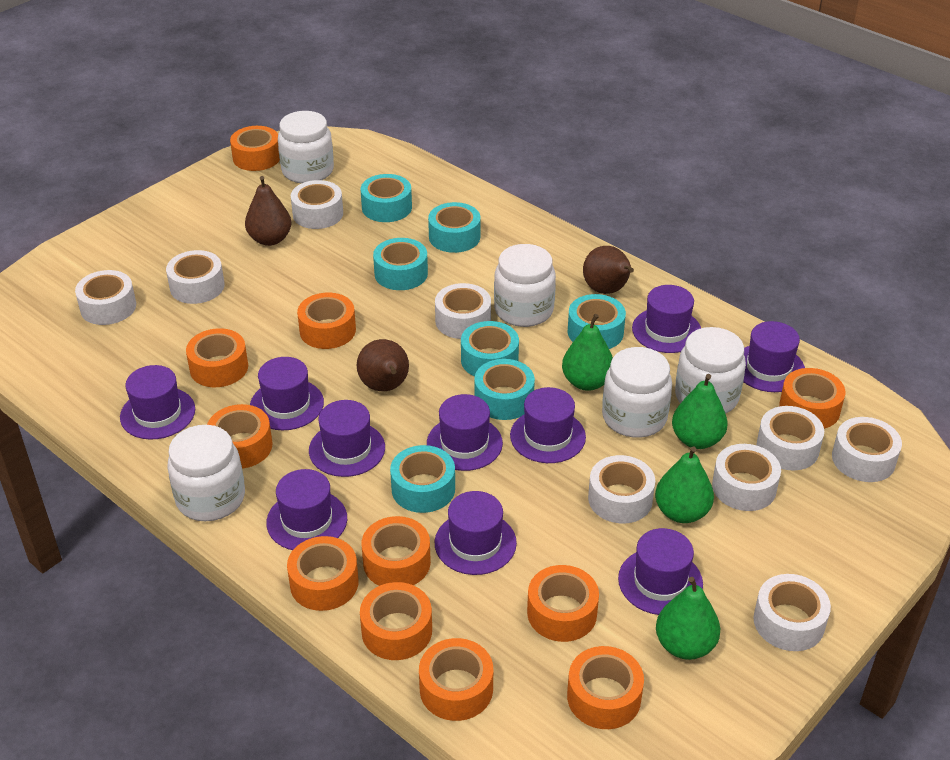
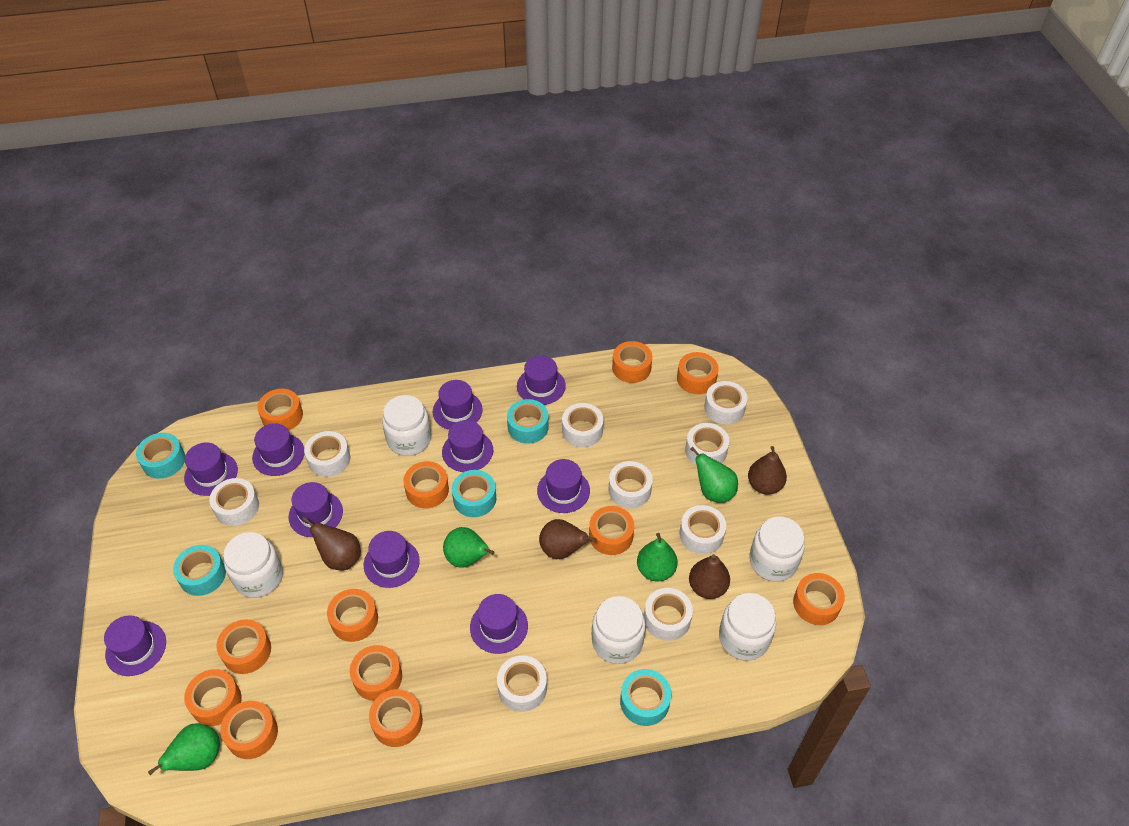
brown pear: 3 -> 4
orange tape: 11 -> 12
turquoise tape: 7 -> 5

